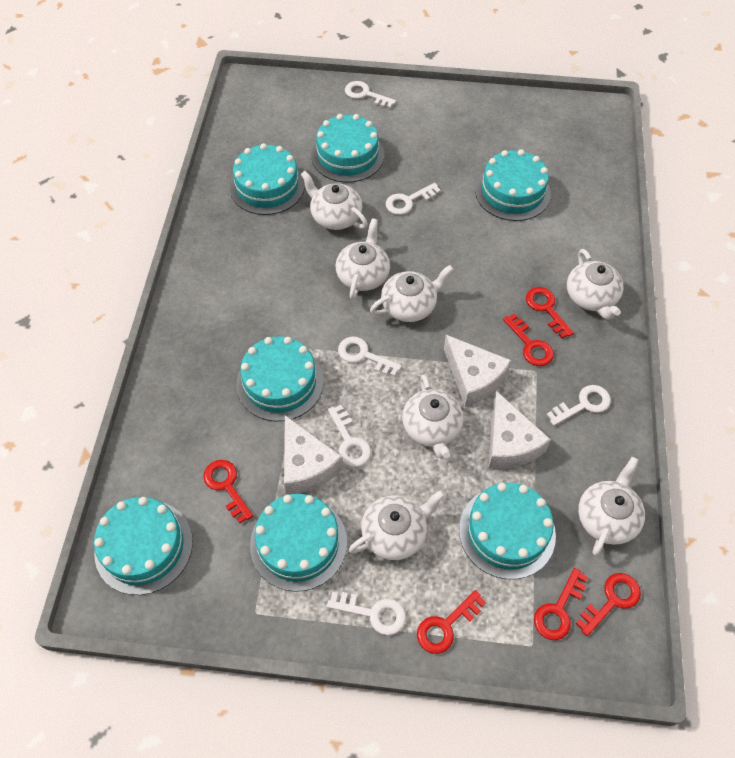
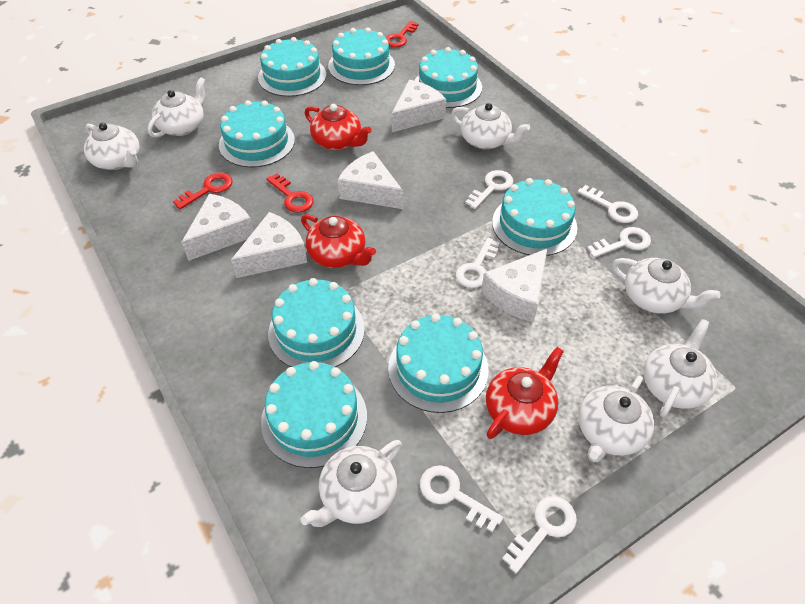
red key: 6 -> 3
red teapot: 0 -> 3
turquoise cake: 7 -> 8
white cheese: 3 -> 5

